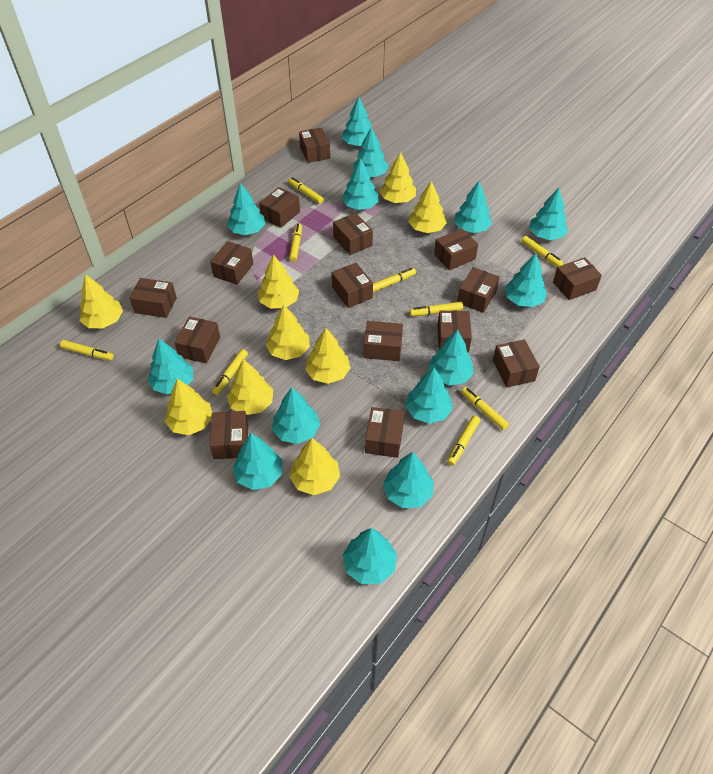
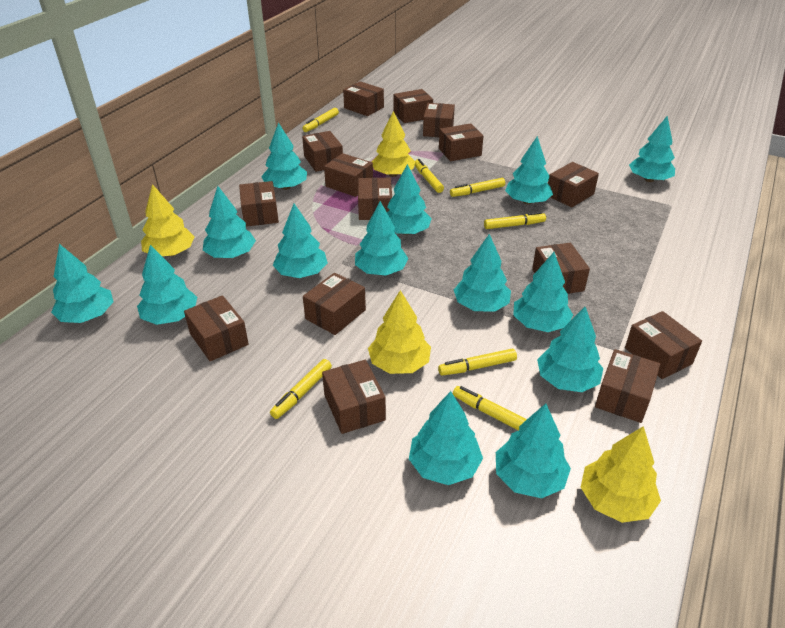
yellow marker: 9 -> 7
yellow tree: 9 -> 4

